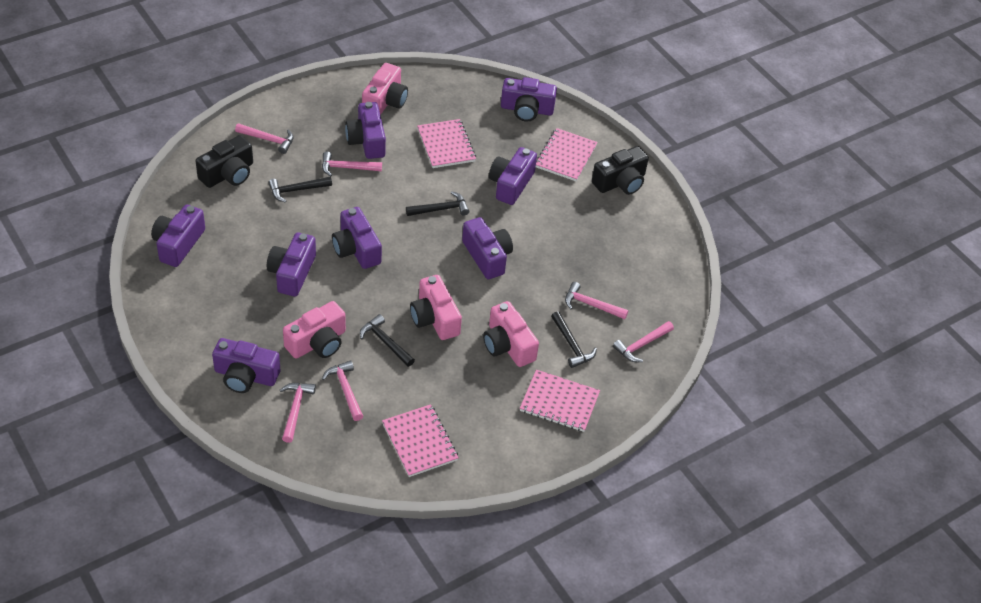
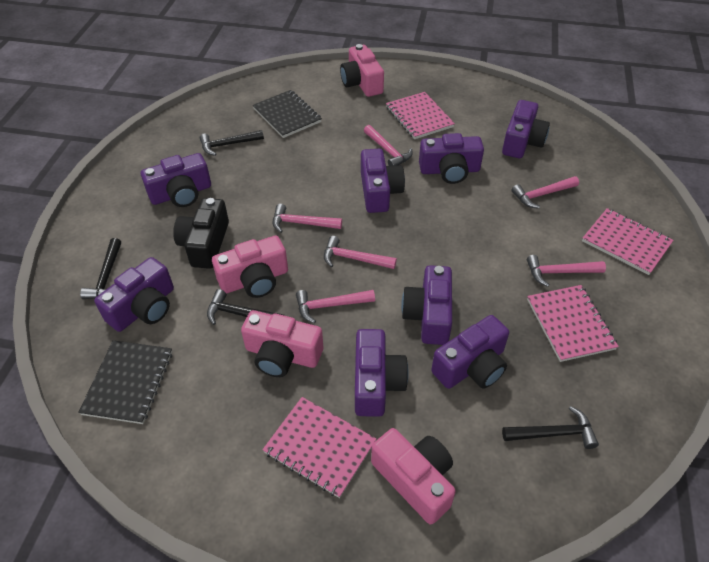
black camera: 2 -> 1
black notebook: 0 -> 2

